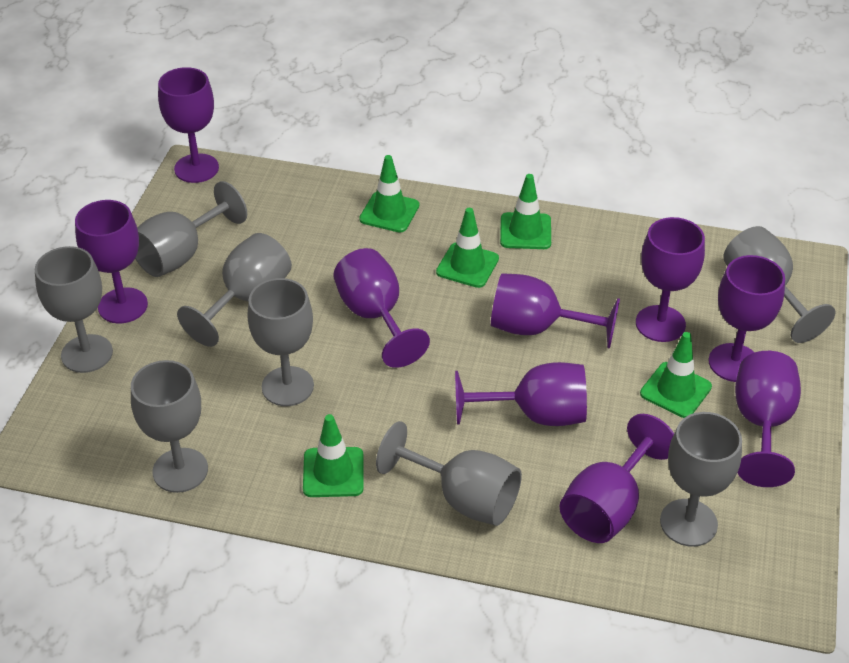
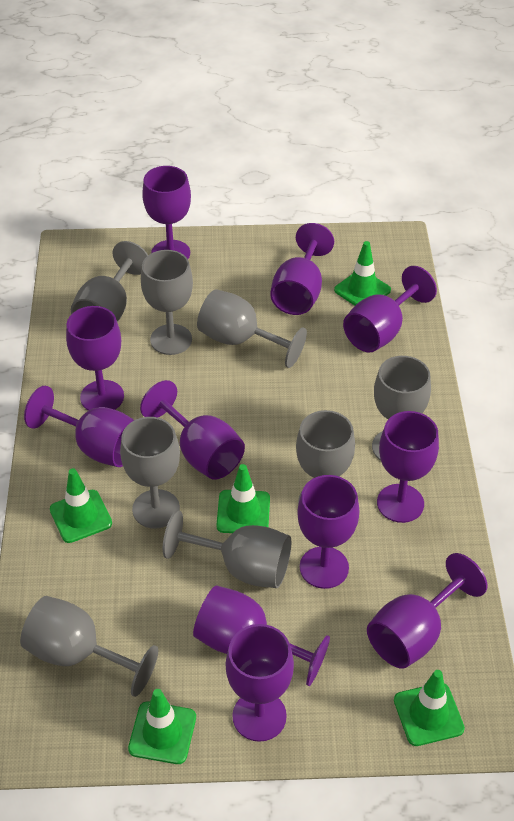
purple goblet: 9 -> 11

